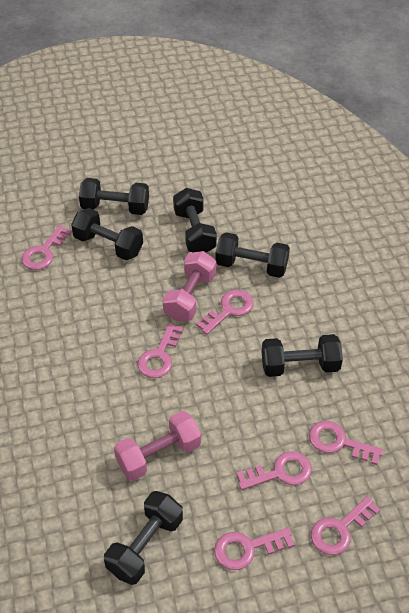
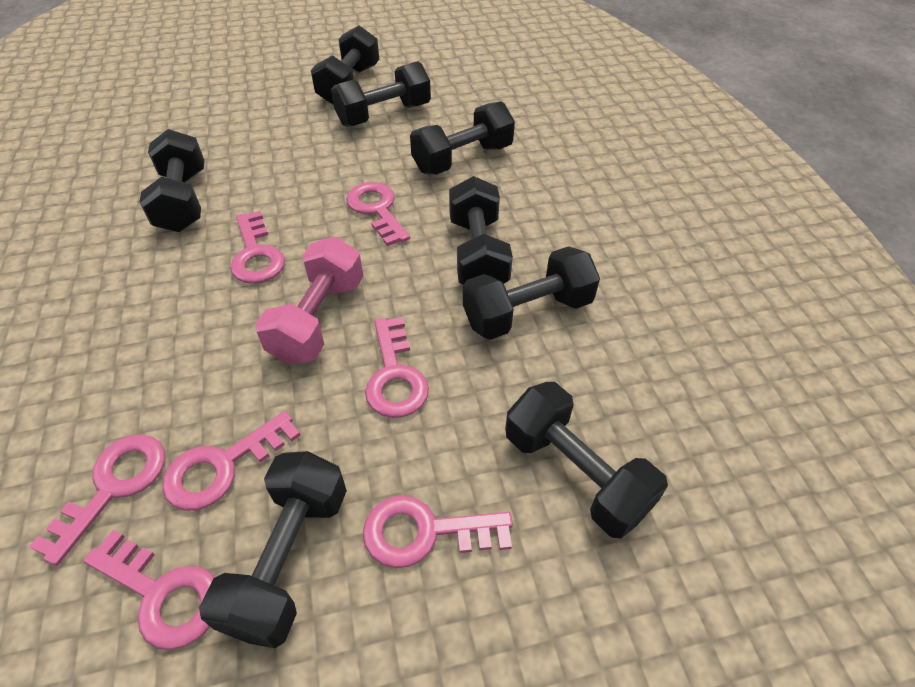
black dumbbell: 6 -> 8
pink dumbbell: 2 -> 1

